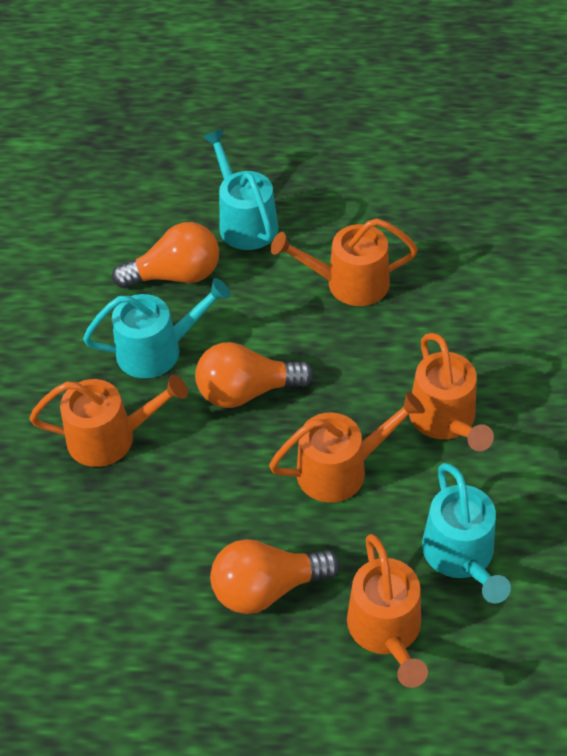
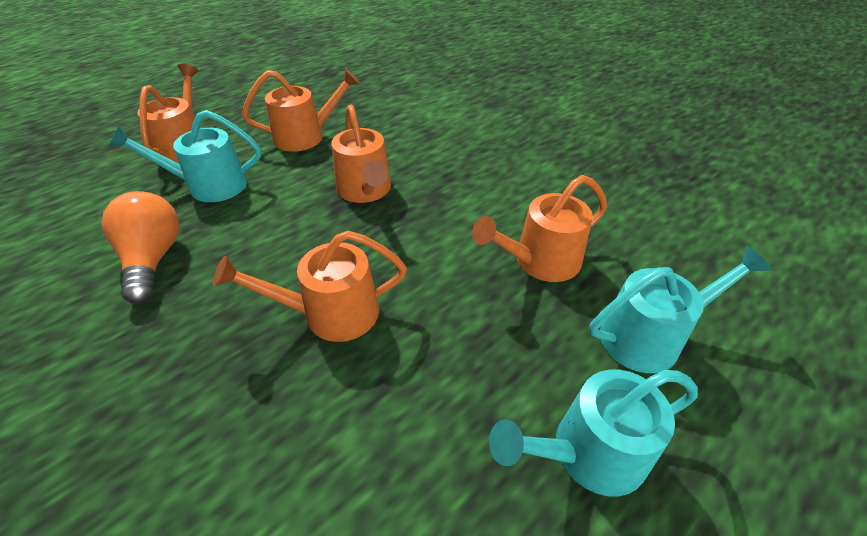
orange light bulb: 3 -> 1

